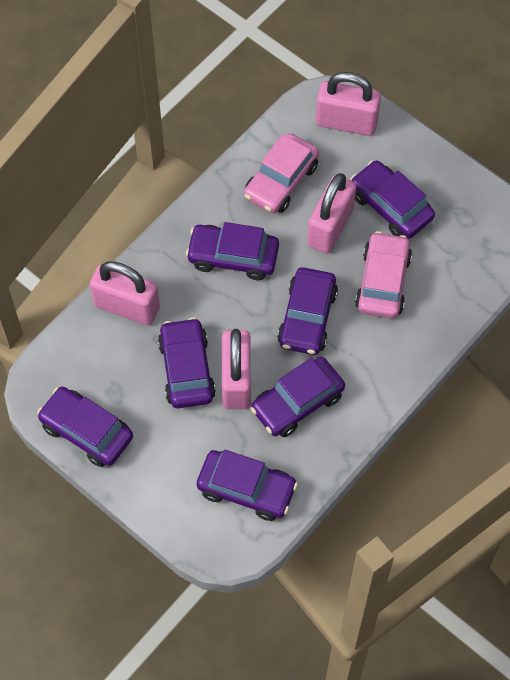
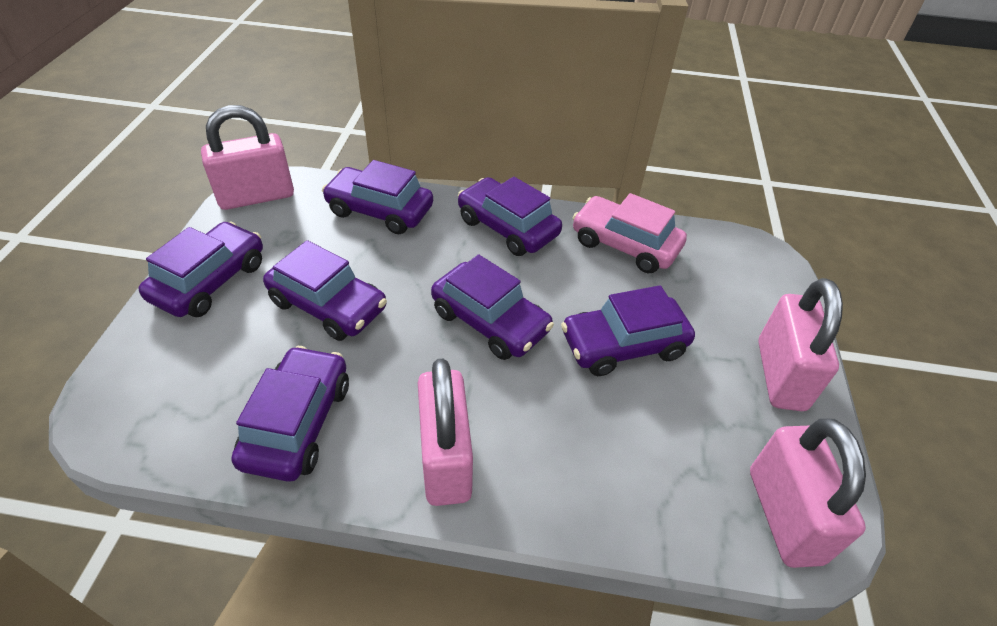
pink car: 2 -> 1

